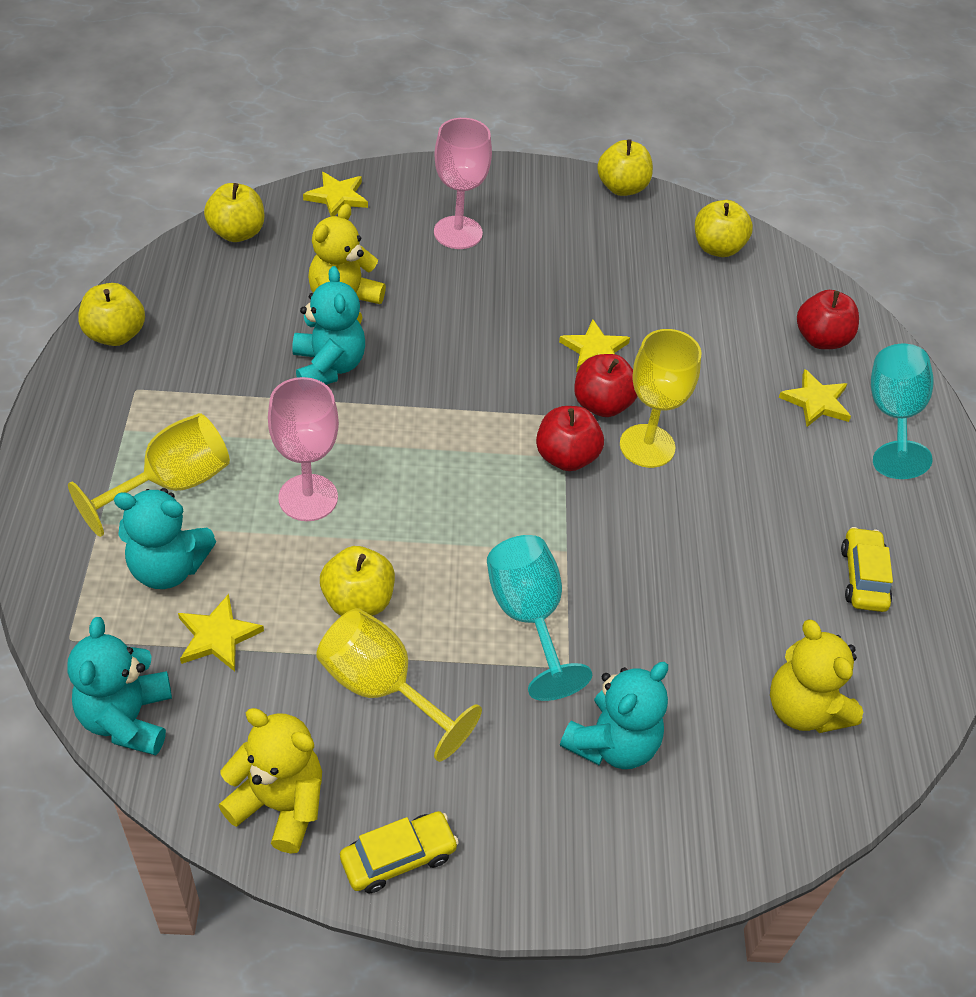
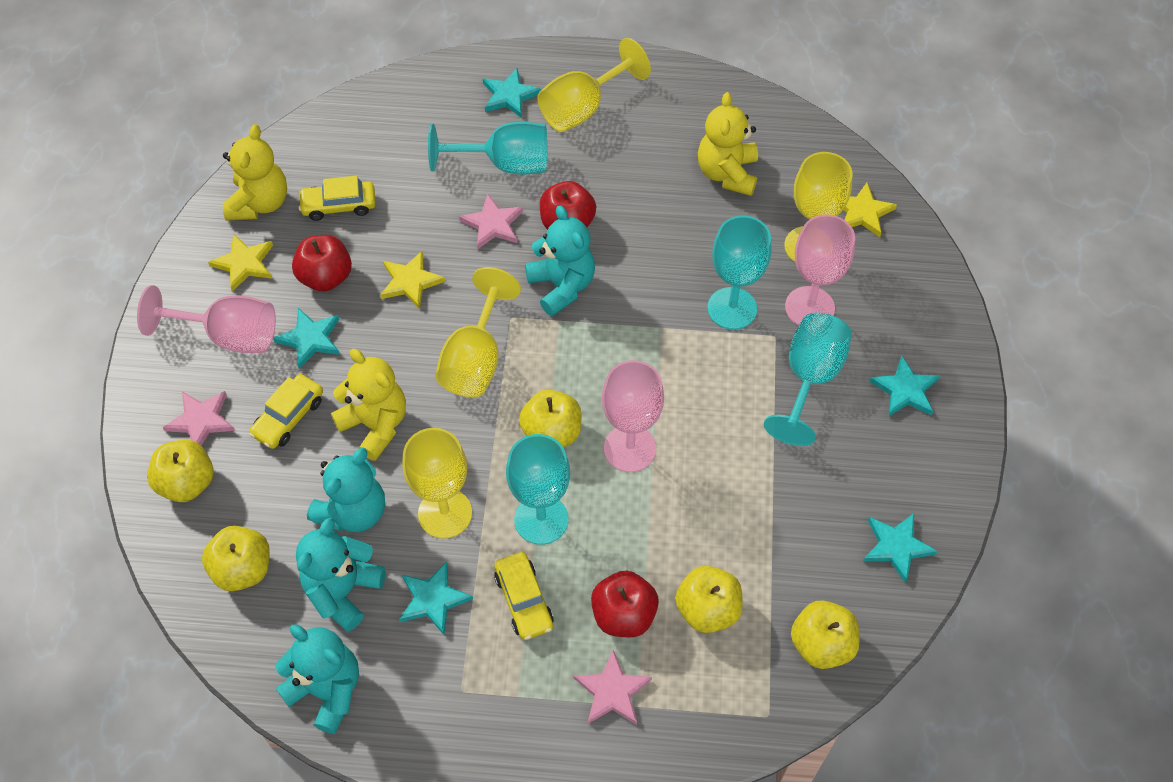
pink goblet: 2 -> 3
pink star: 0 -> 3
turquoise goblet: 2 -> 4
turquoise star: 0 -> 5
yellow car: 2 -> 3
yellow goblet: 3 -> 4
yellow star: 4 -> 3

